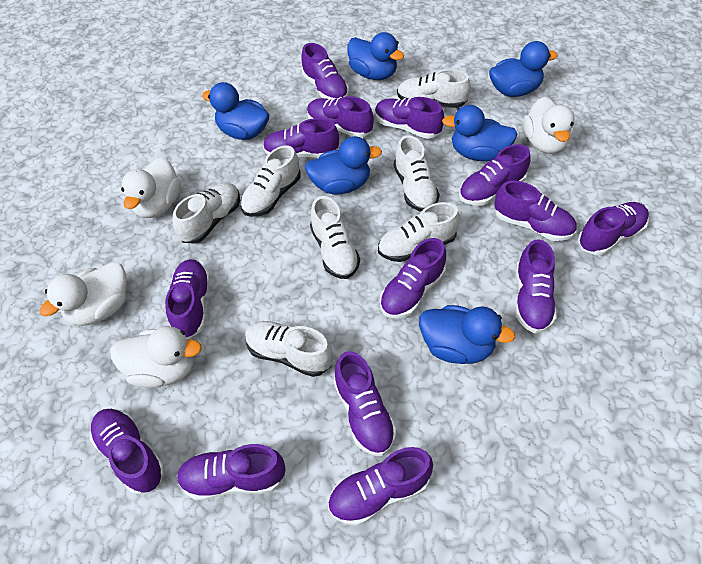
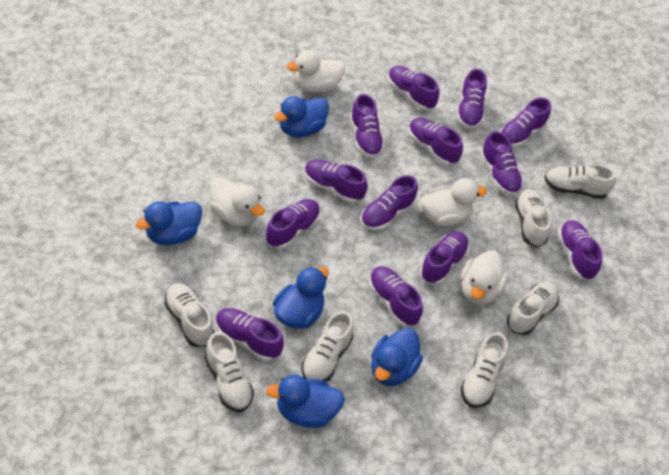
blue duck: 6 -> 5
purple shoe: 14 -> 13

